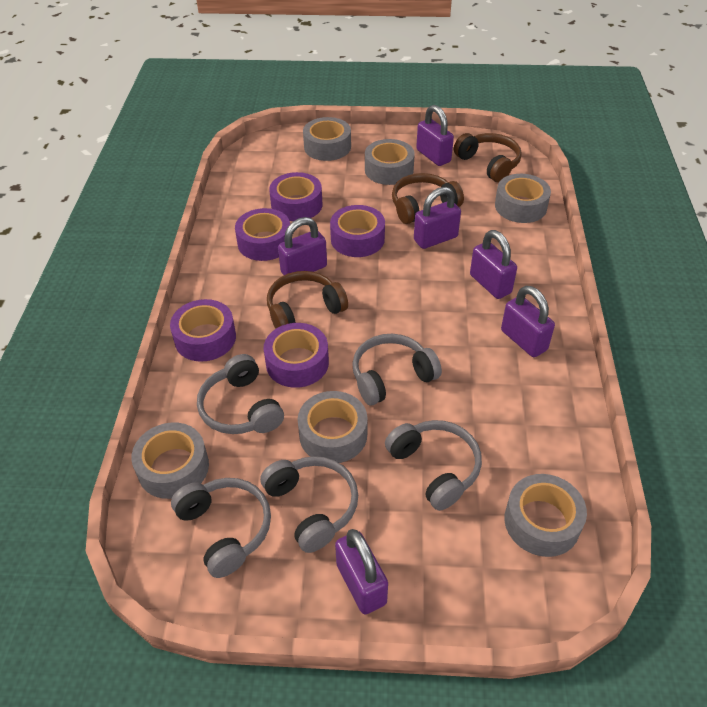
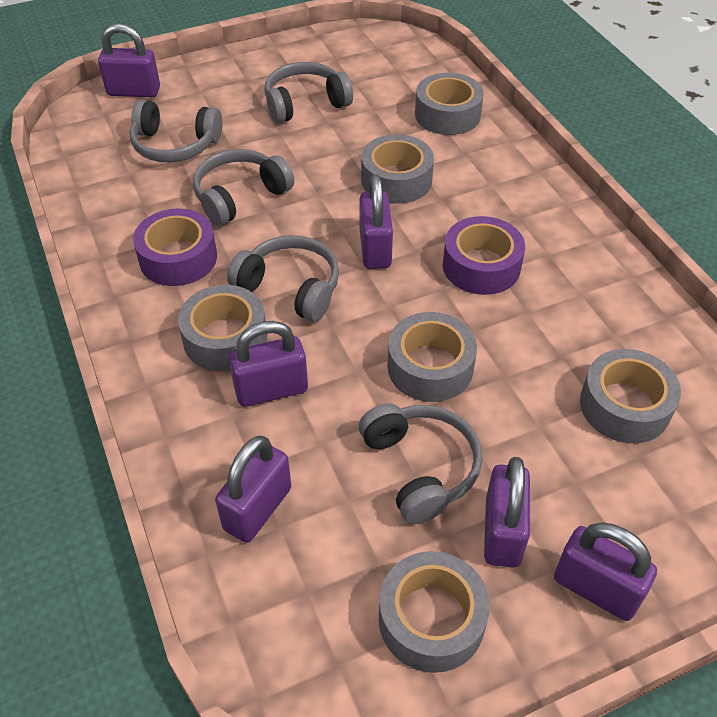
brown headphones: 3 -> 0
purple tape: 5 -> 2

